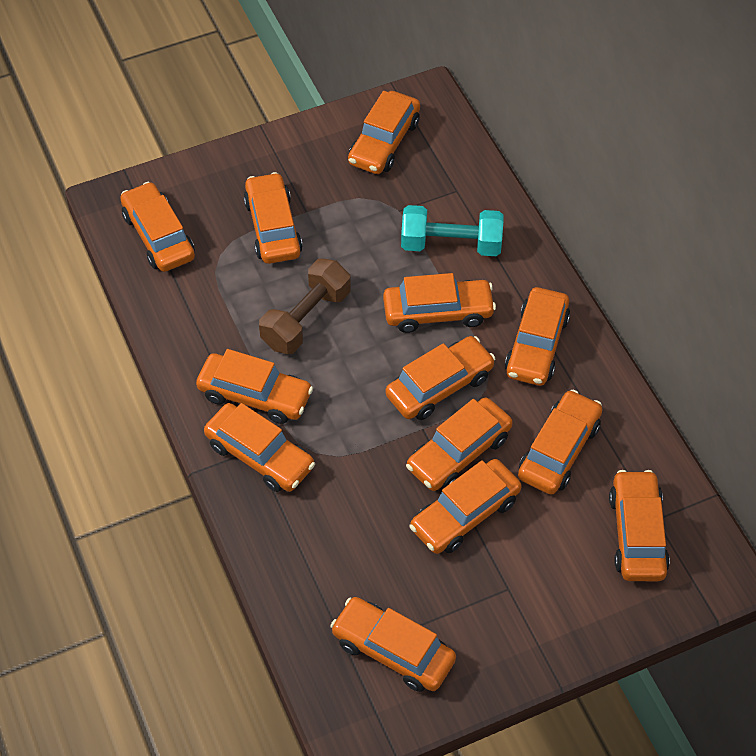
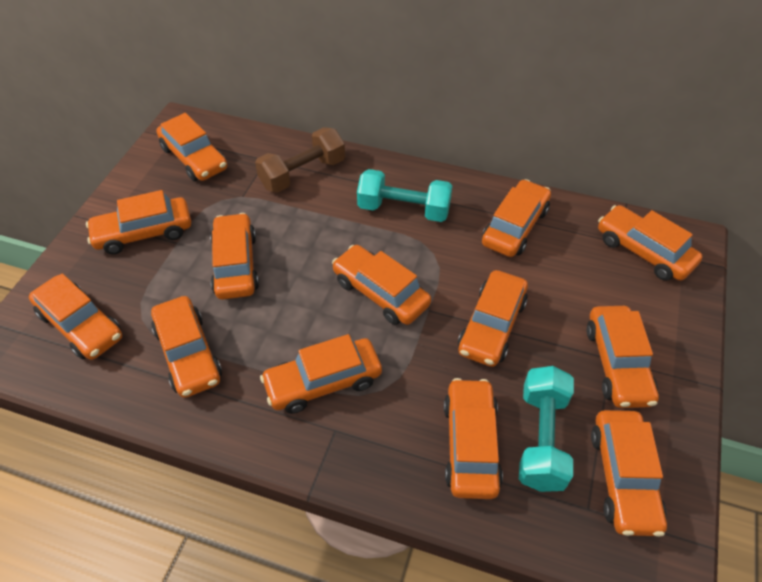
turquoise dumbbell: 1 -> 2

